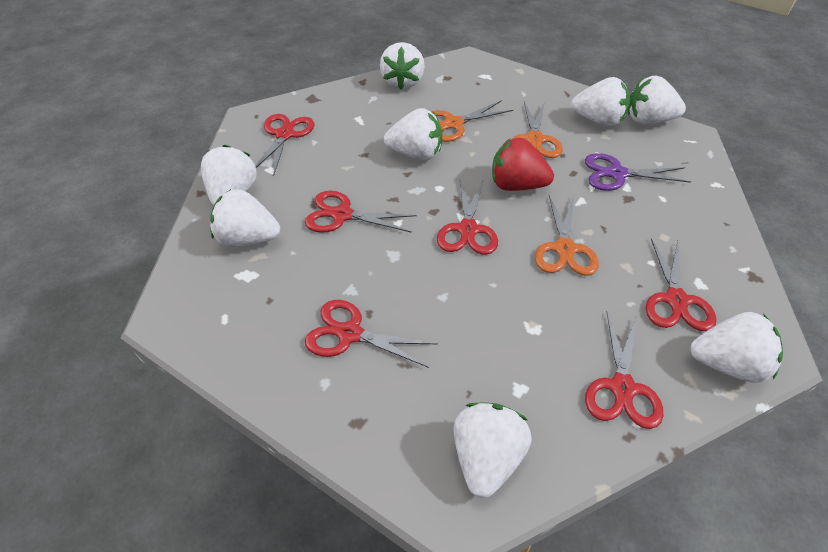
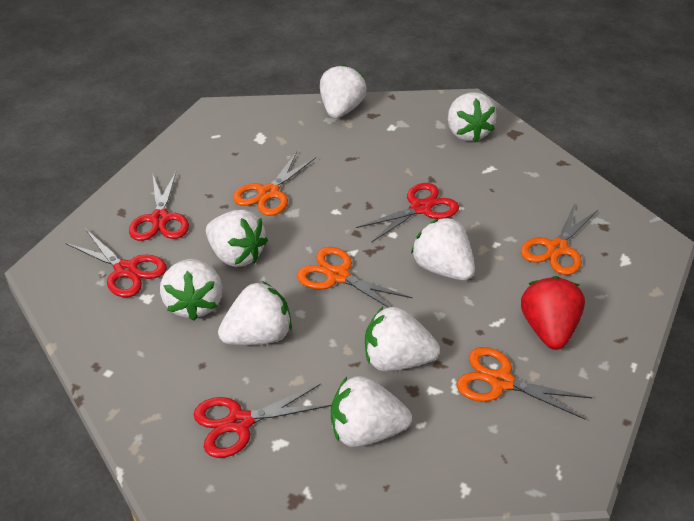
orange scissors: 3 -> 4
purple scissors: 1 -> 0
red scissors: 6 -> 4

